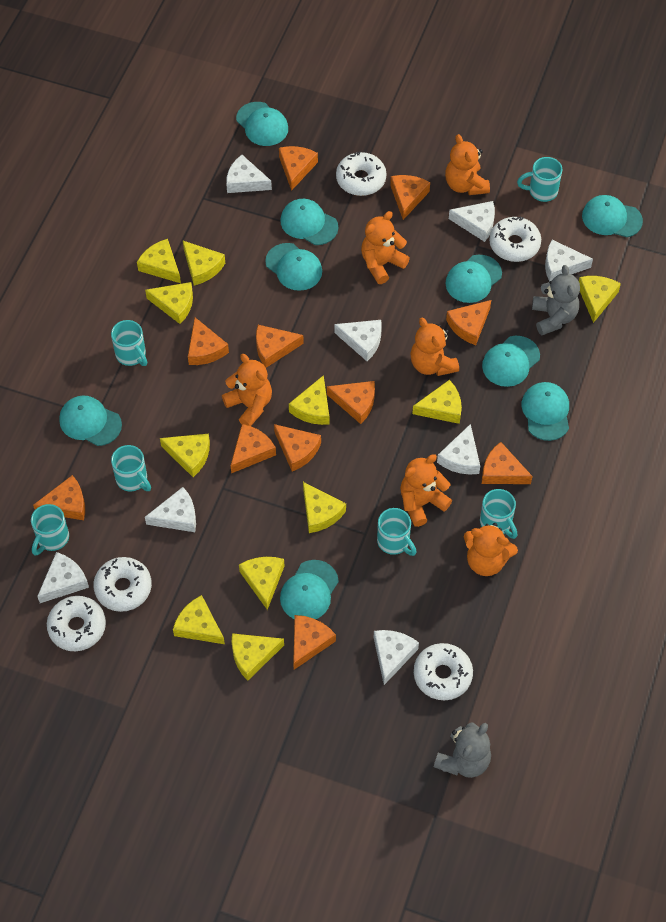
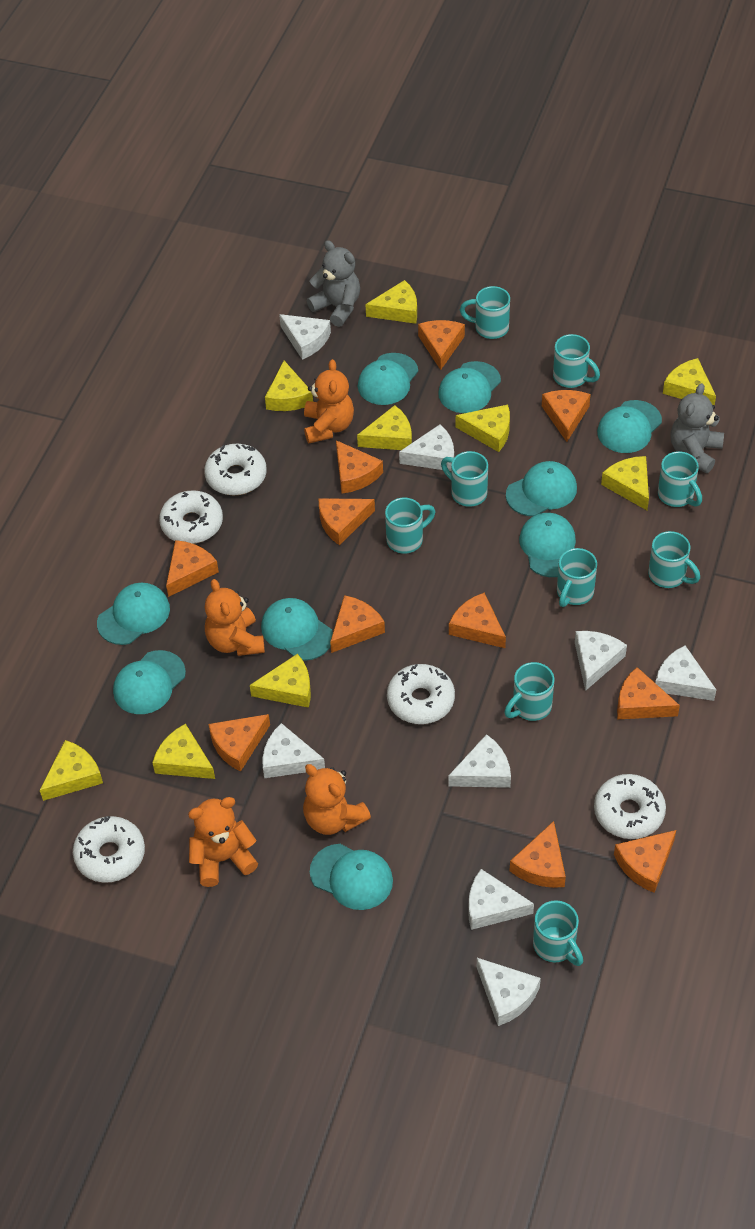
orange teddy bear: 6 -> 4
turquoise mug: 6 -> 9
yellow cheese: 11 -> 9

